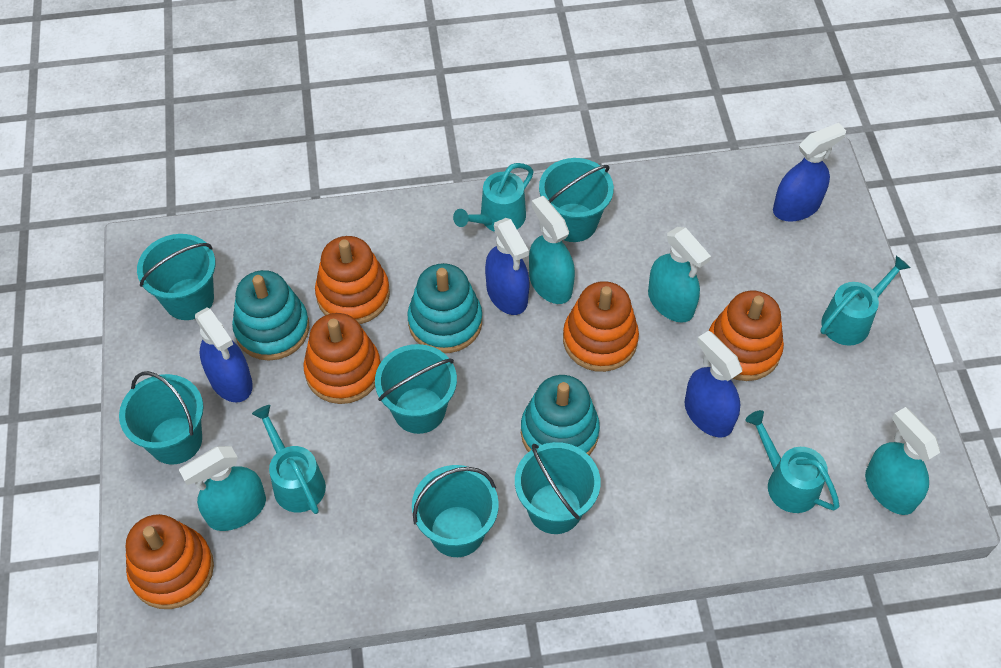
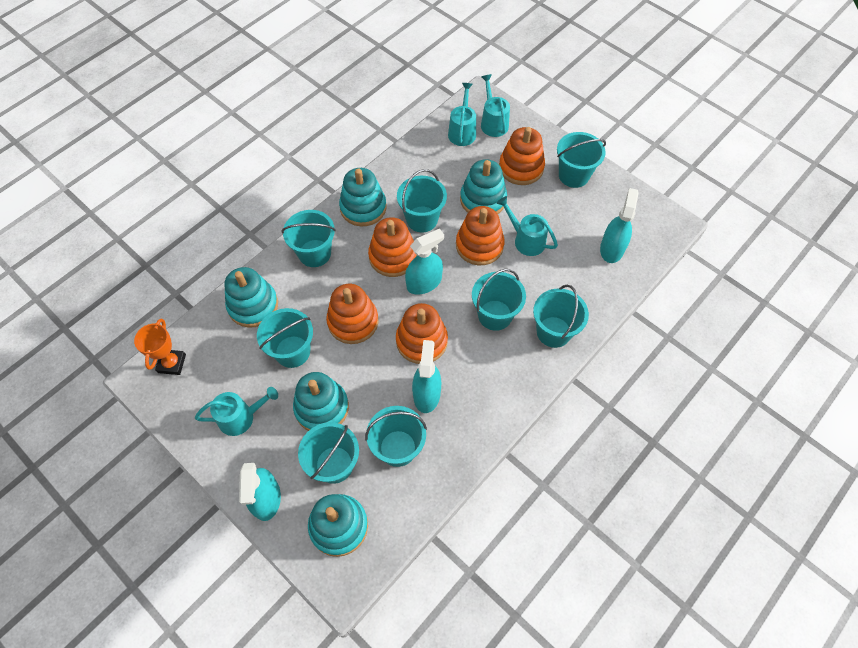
blue spray bottle: 4 -> 0
orange trophy: 0 -> 1
turquoise bucket: 6 -> 8
turquoise stacking toy: 3 -> 5

